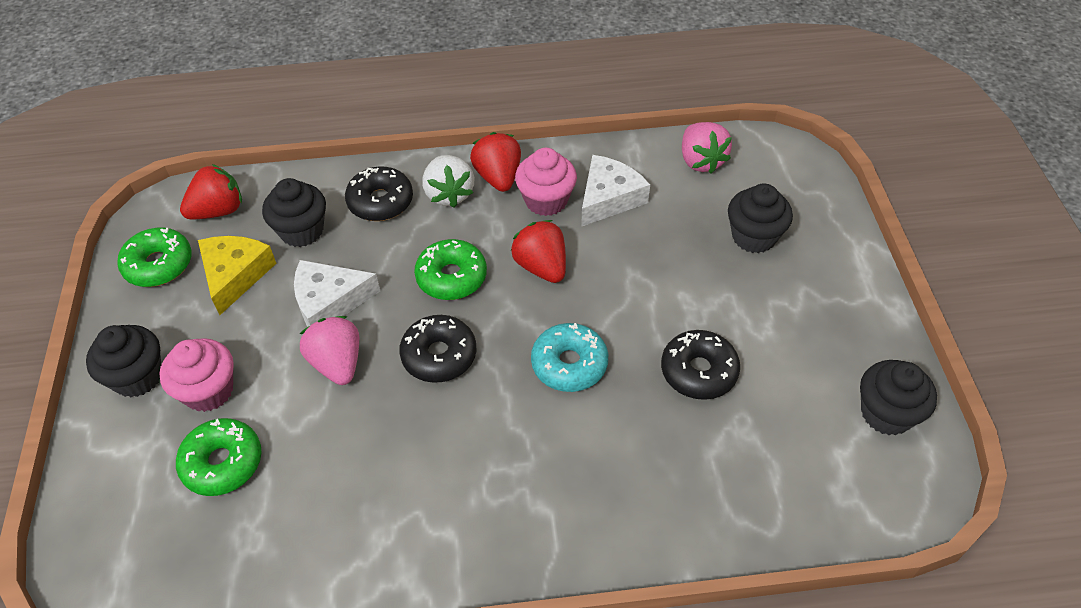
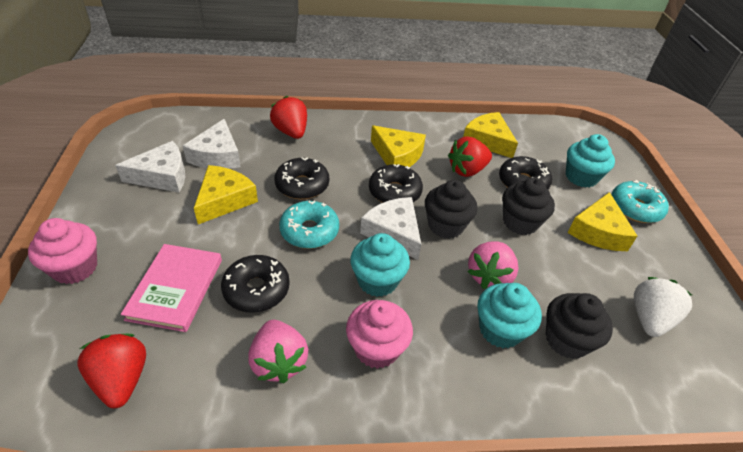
black cupcake: 4 -> 3
black donut: 3 -> 4
green donut: 3 -> 0
pink book: 0 -> 1
turquoise cupcake: 0 -> 3
turquoise donut: 1 -> 2
white cheese: 2 -> 3
yellow cheese: 1 -> 4

